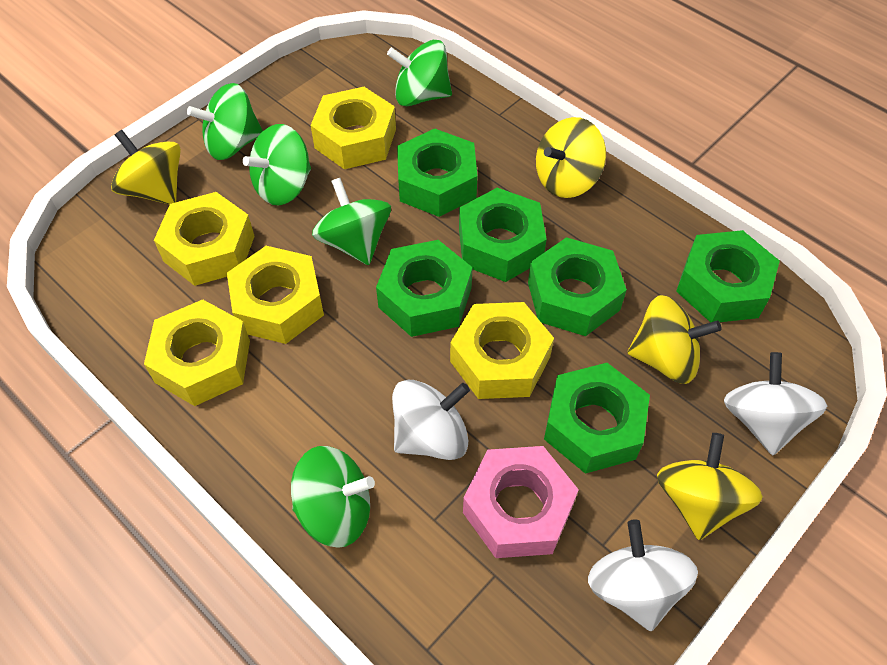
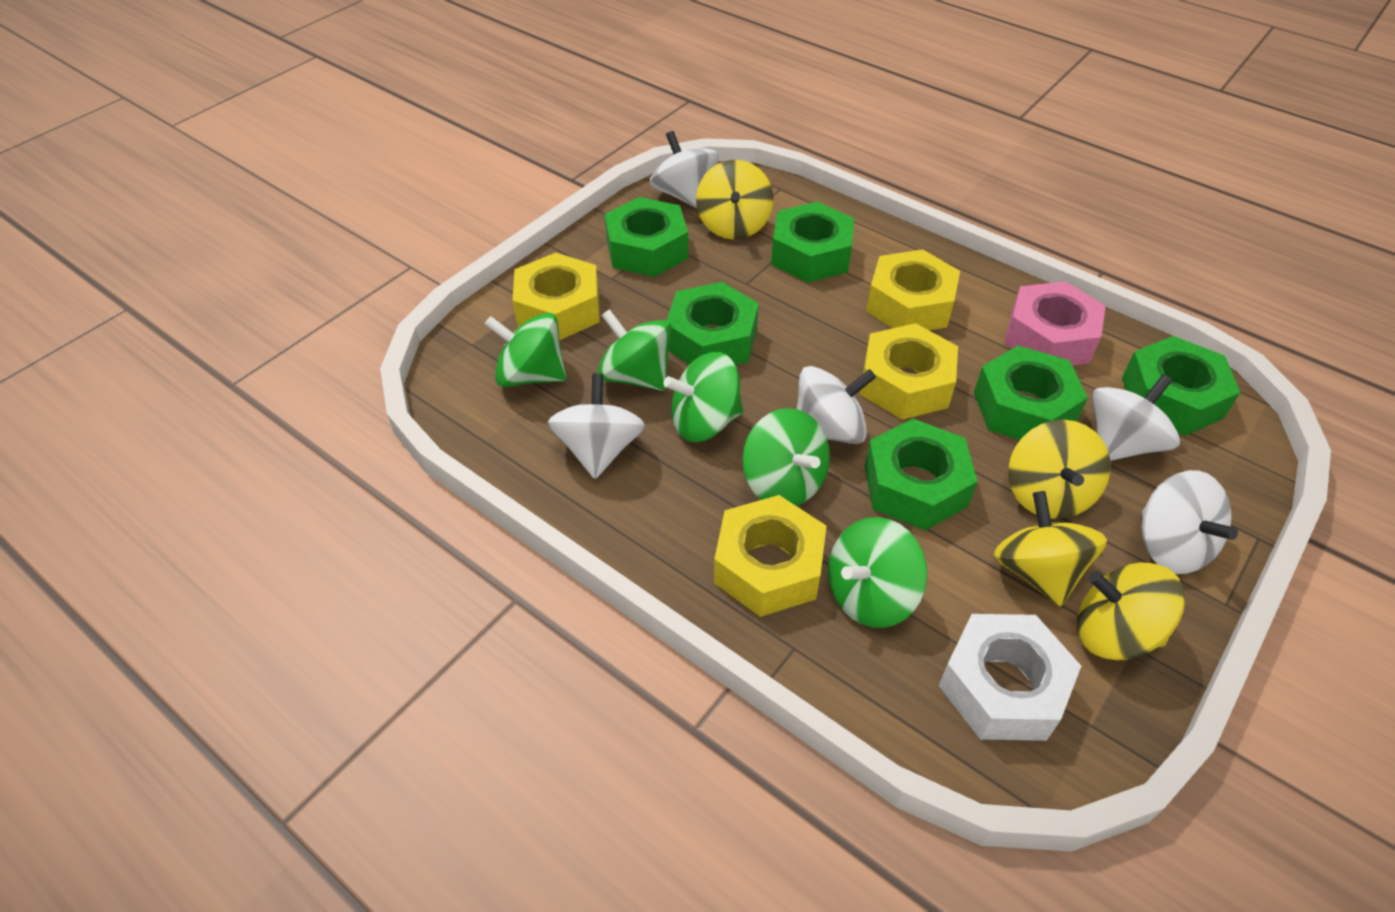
white nut: 0 -> 1
white spinning top: 3 -> 5
yellow nut: 5 -> 4

